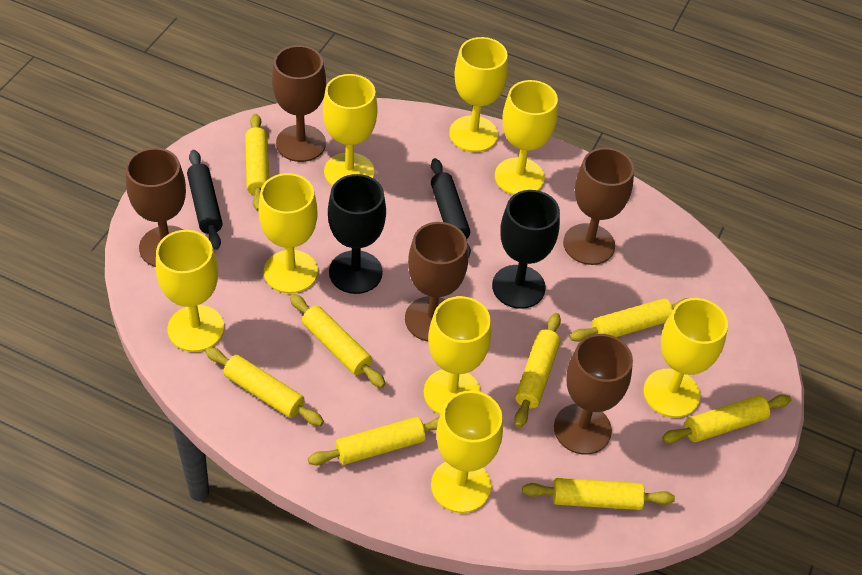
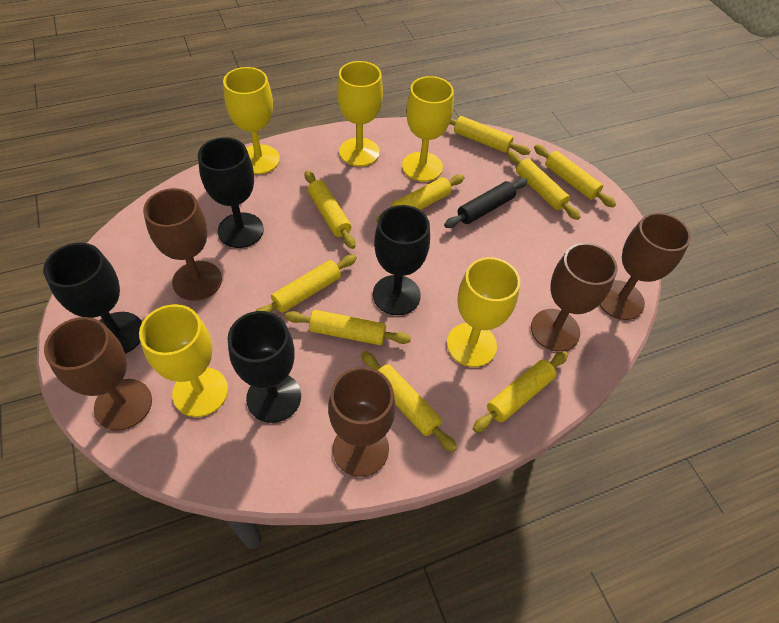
black goblet: 2 -> 4
black rolling pin: 2 -> 1
yellow goblet: 8 -> 5
yellow rolling pin: 8 -> 9

